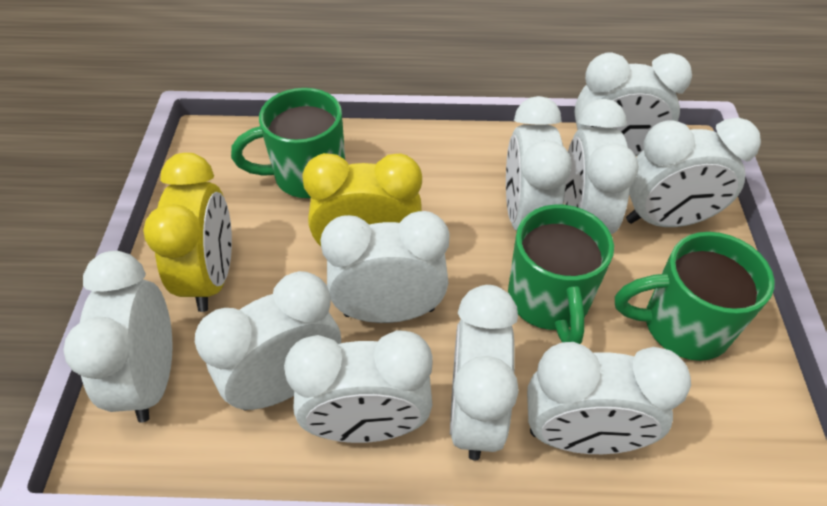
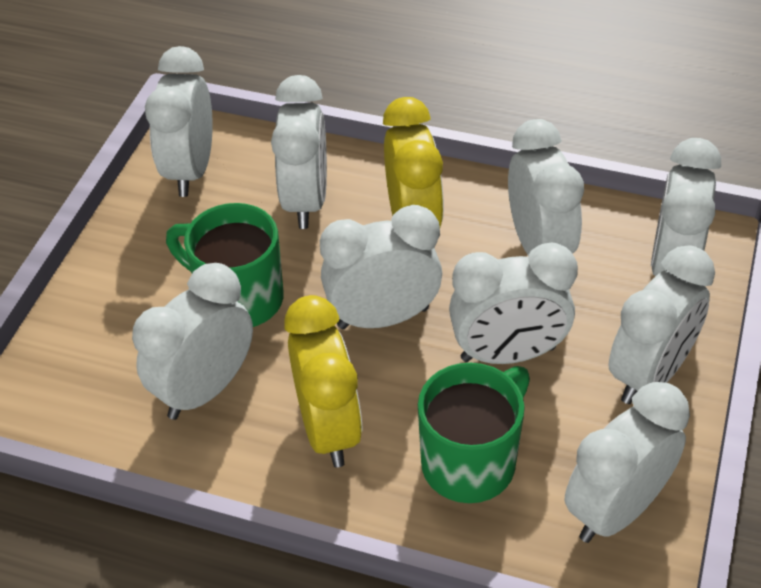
green mug: 3 -> 2
white clock: 10 -> 9

